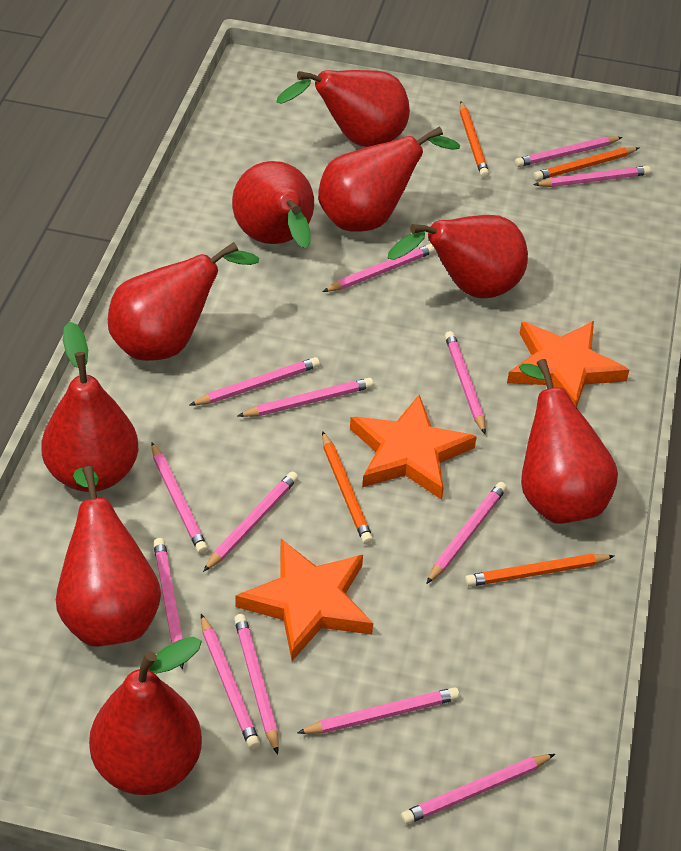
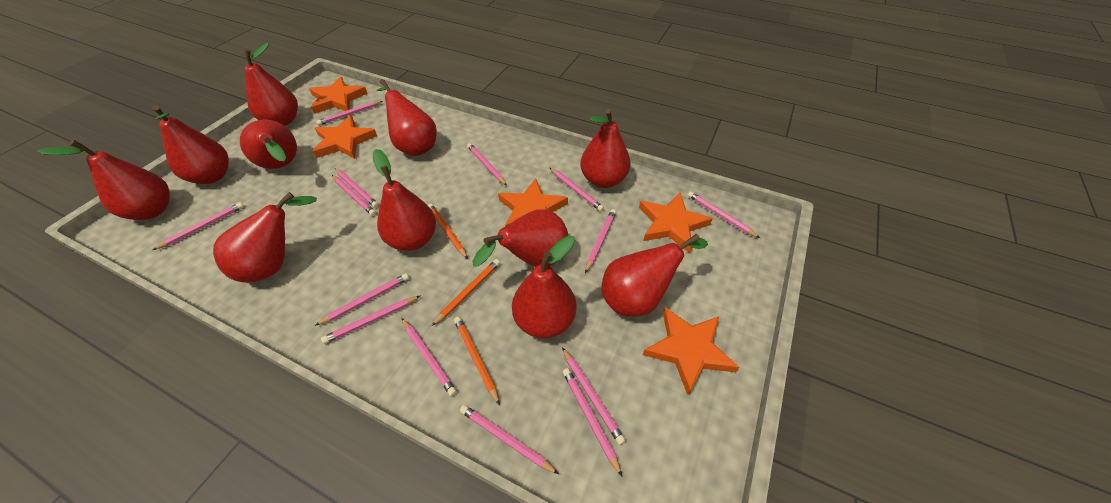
orange pencil: 4 -> 3
orange star: 3 -> 5
red pear: 9 -> 11

